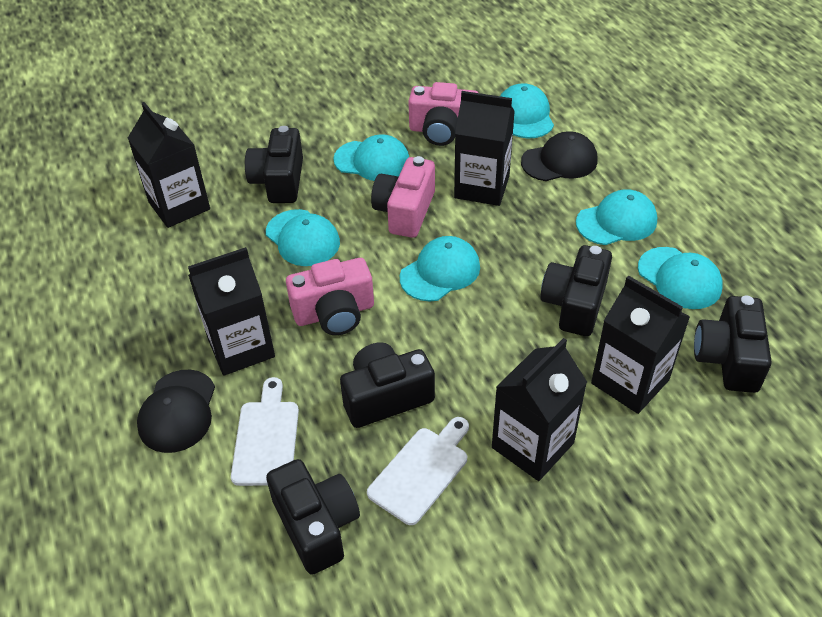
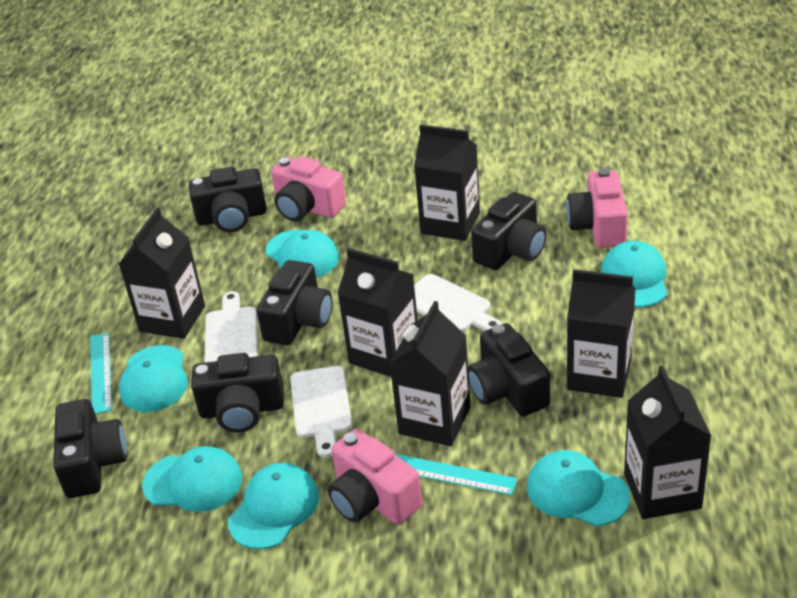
black camera: 5 -> 6
black cap: 2 -> 0
black carton: 5 -> 6
turquoise ruler: 0 -> 2
white cutting board: 2 -> 3

